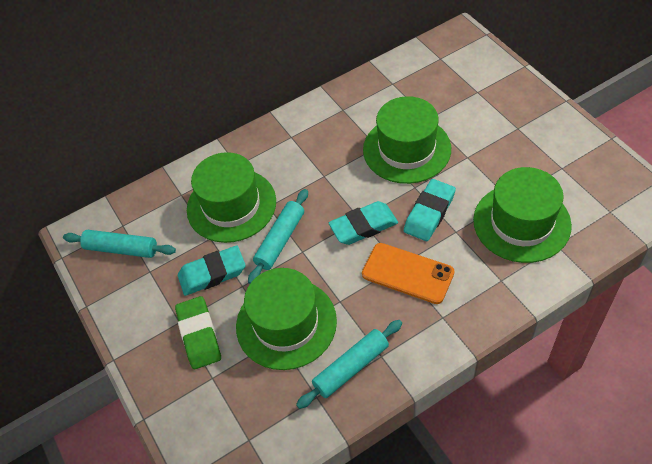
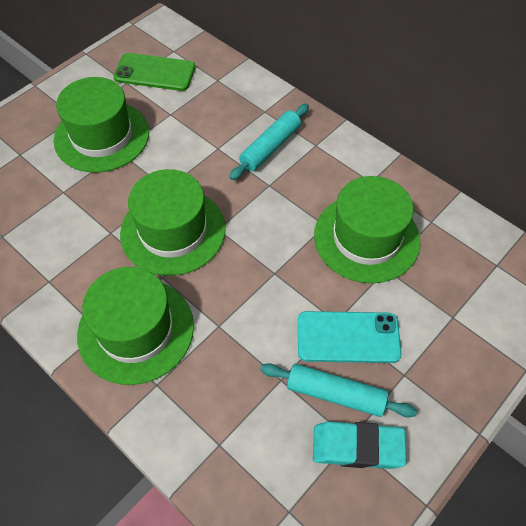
green eraser: 1 -> 0
green phone: 0 -> 1
orange phone: 1 -> 0
turquoise eraser: 3 -> 1
turquoise phone: 0 -> 1
turquoise rolling pin: 3 -> 2

